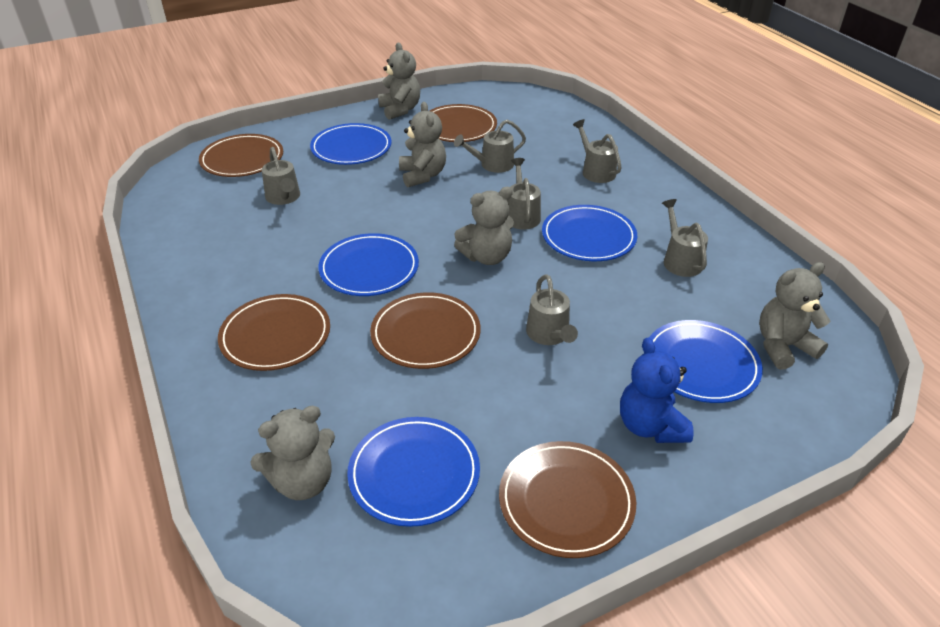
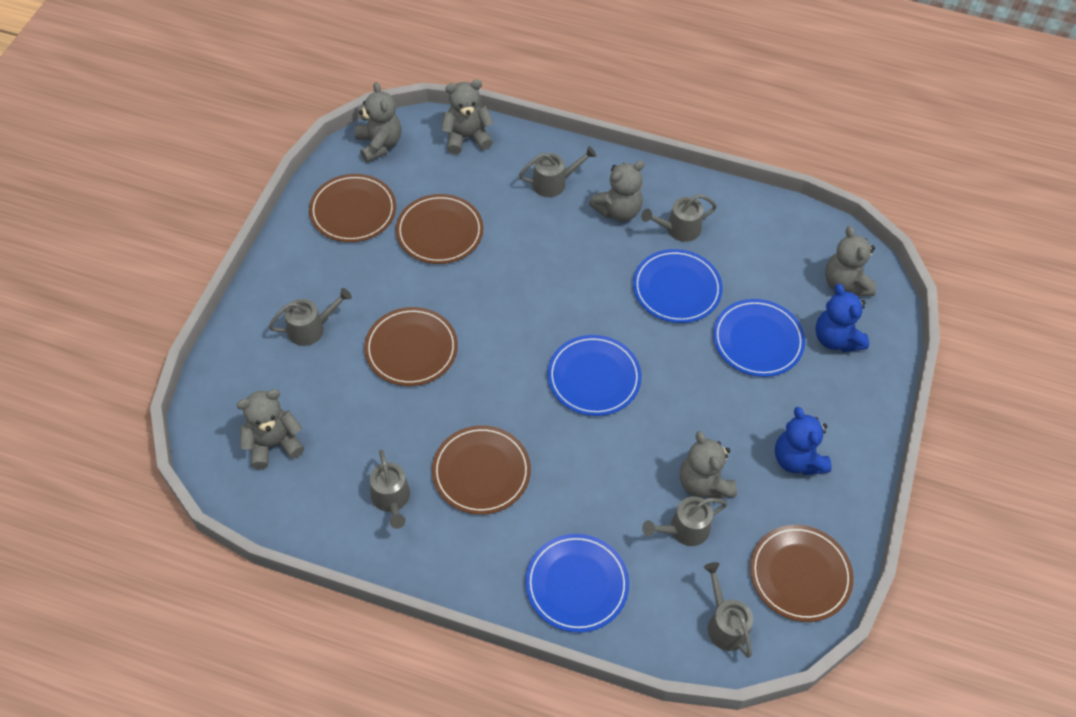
blue plate: 5 -> 4
blue teddy bear: 1 -> 2
grey teddy bear: 5 -> 6

